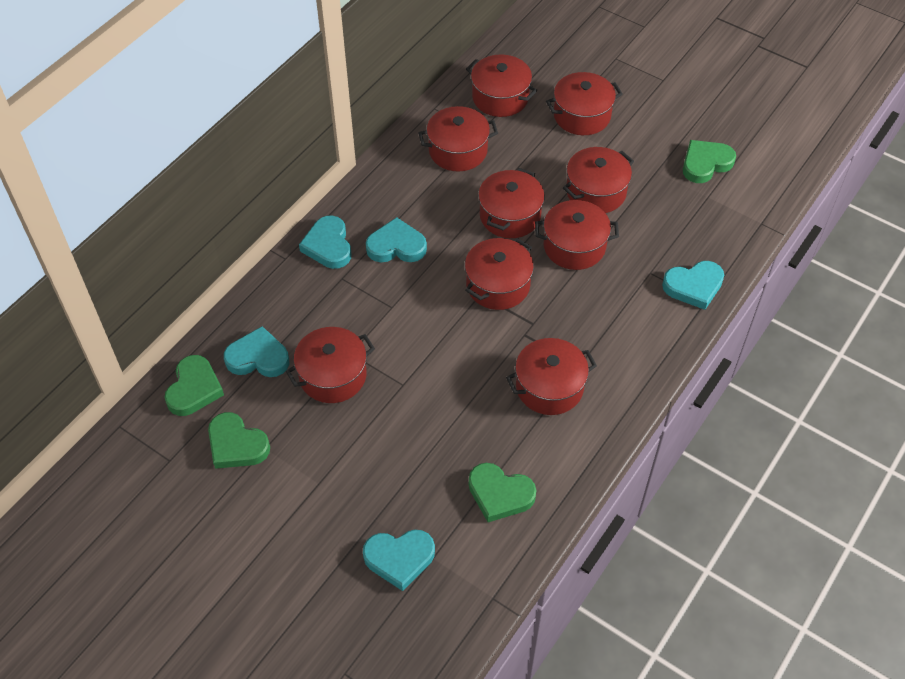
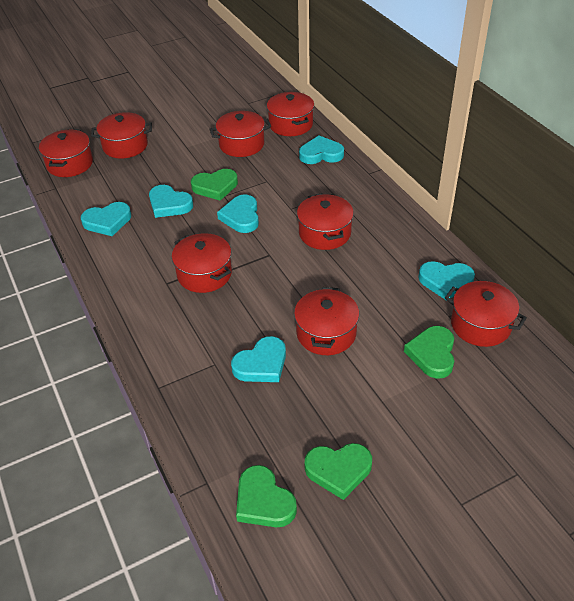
red pot: 9 -> 8
turquoise heart: 5 -> 6

